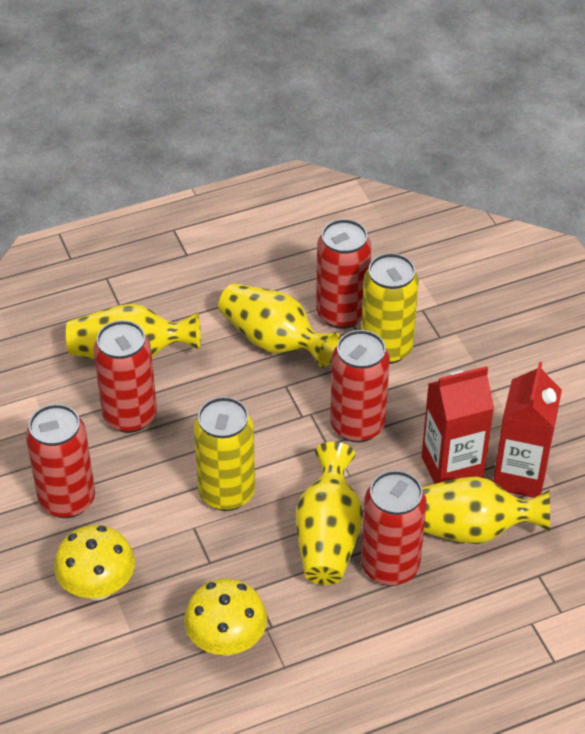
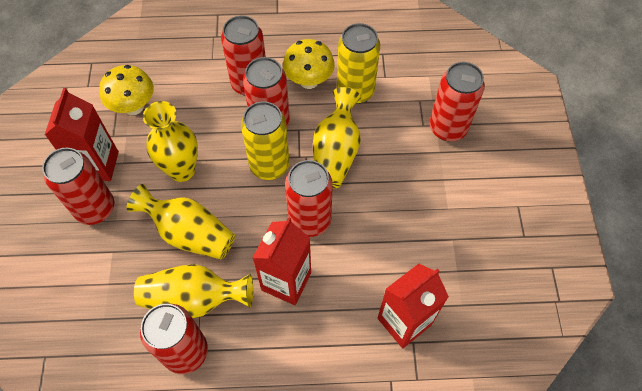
red can: 5 -> 6
red carton: 2 -> 3

